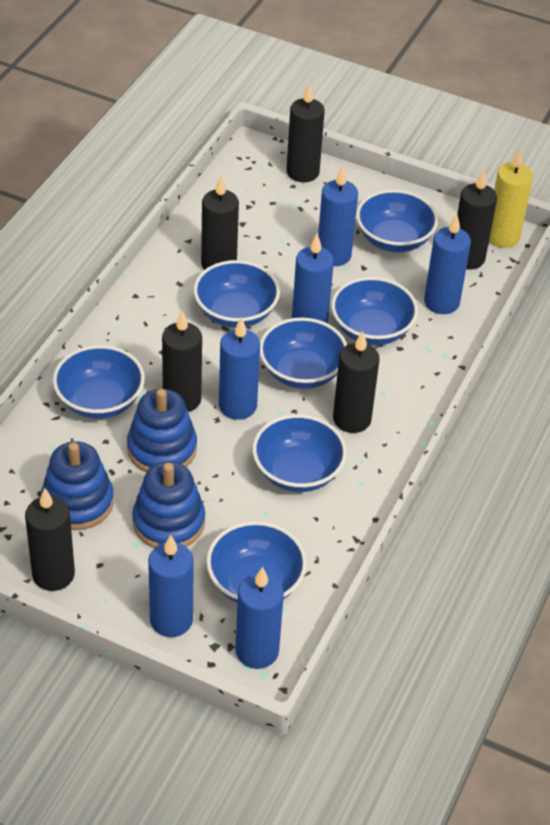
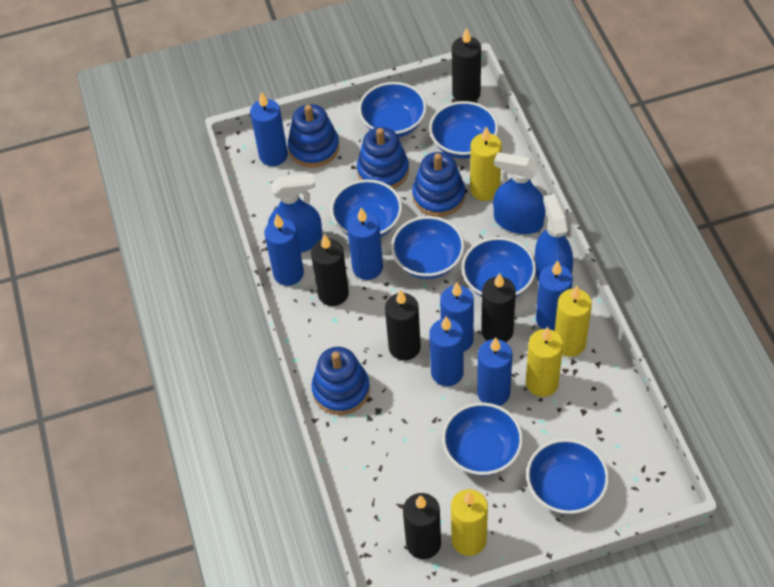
black candle: 6 -> 5
blue candle: 6 -> 7
blue spray bottle: 0 -> 3
blue stacking toy: 3 -> 4
yellow candle: 1 -> 4

